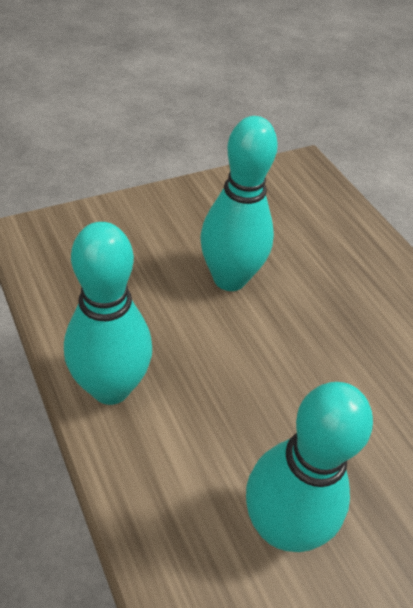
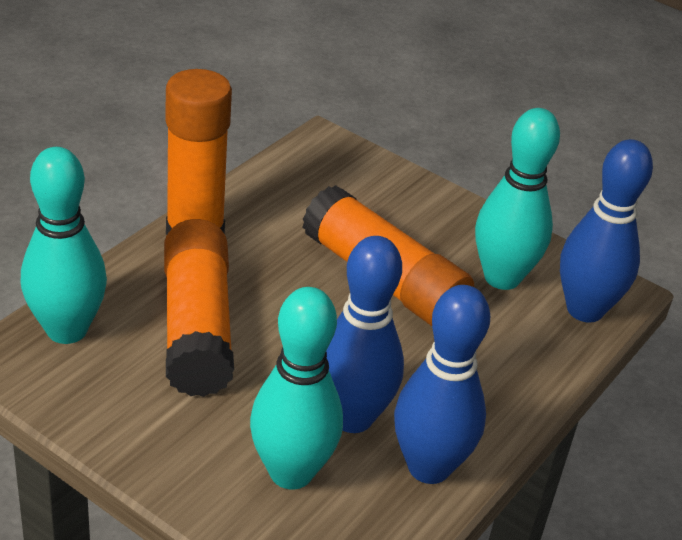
blue bowling pin: 0 -> 3
orange glue stick: 0 -> 3

